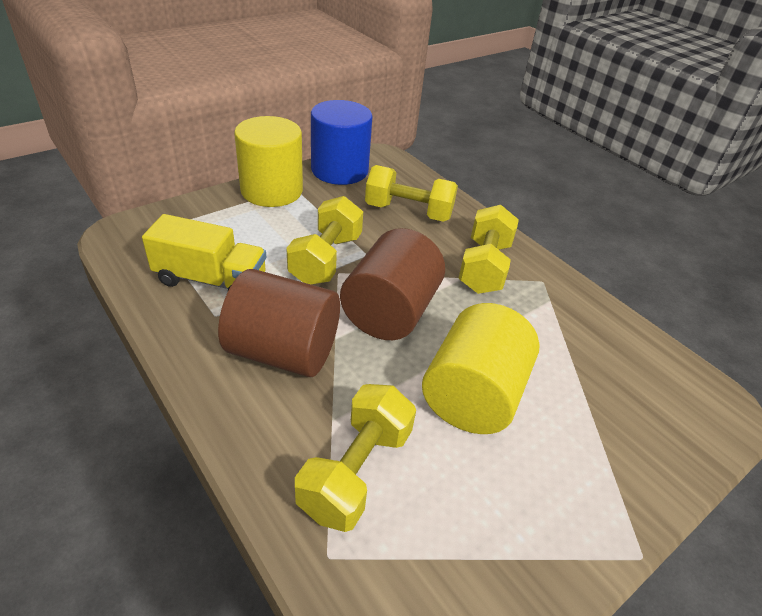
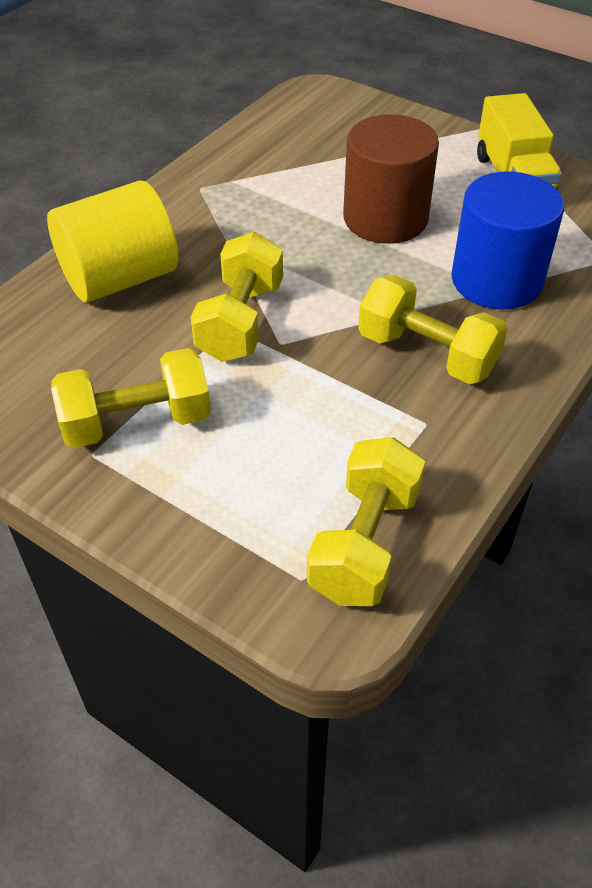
brown cylinder: 2 -> 1
yellow cylinder: 2 -> 1

